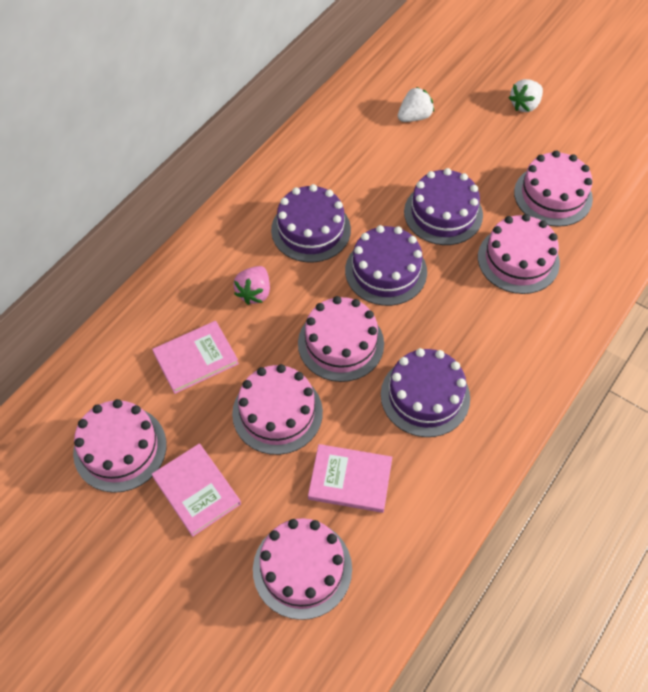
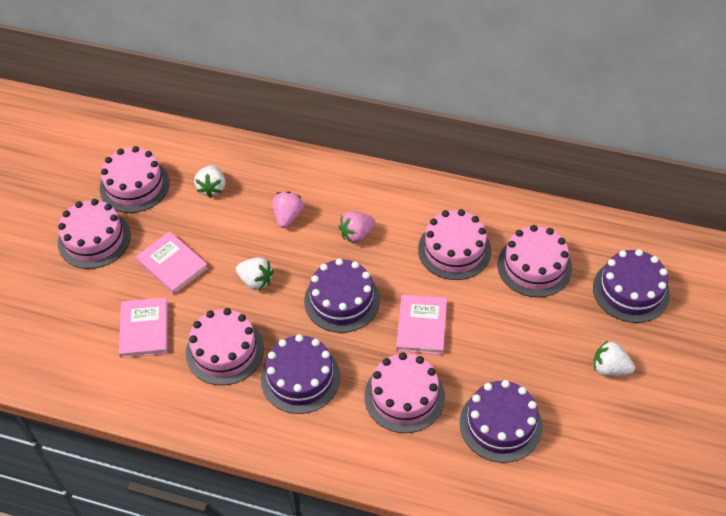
pink strawberry: 1 -> 2
white strawberry: 2 -> 3

